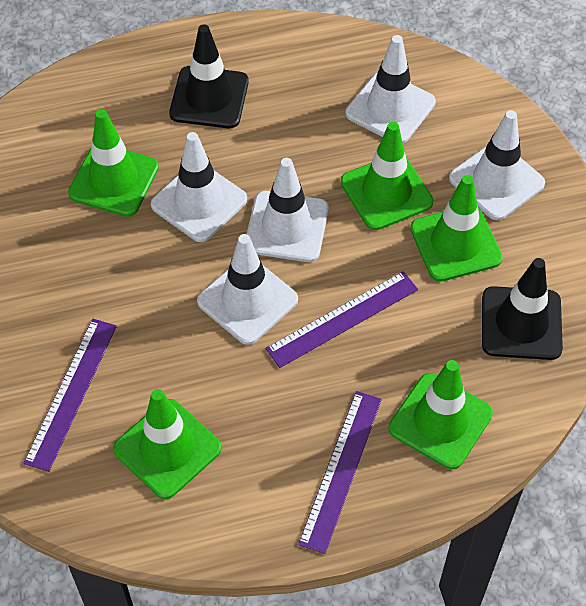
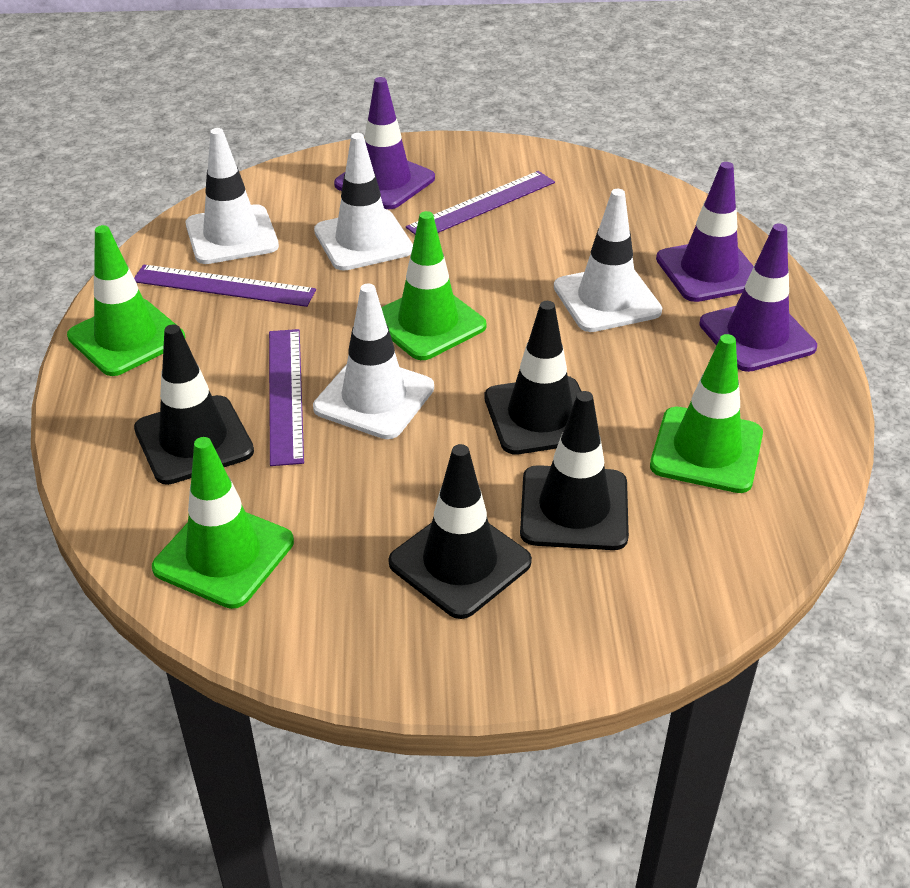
black traffic cone: 2 -> 4
green traffic cone: 5 -> 4
purple traffic cone: 0 -> 3
white traffic cone: 5 -> 4

